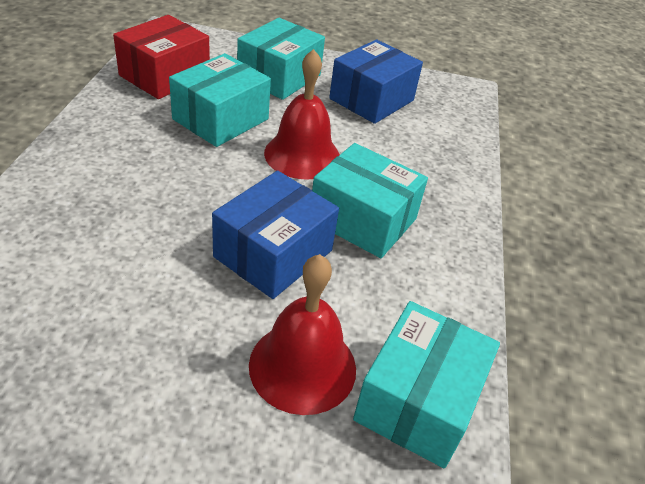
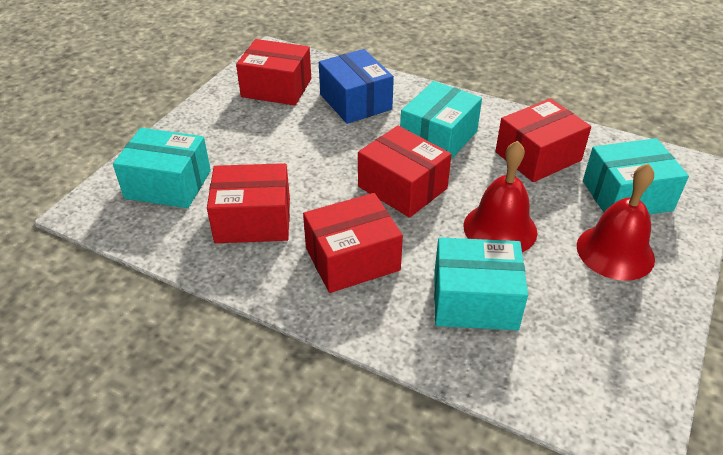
blue box: 2 -> 1
red box: 1 -> 5

